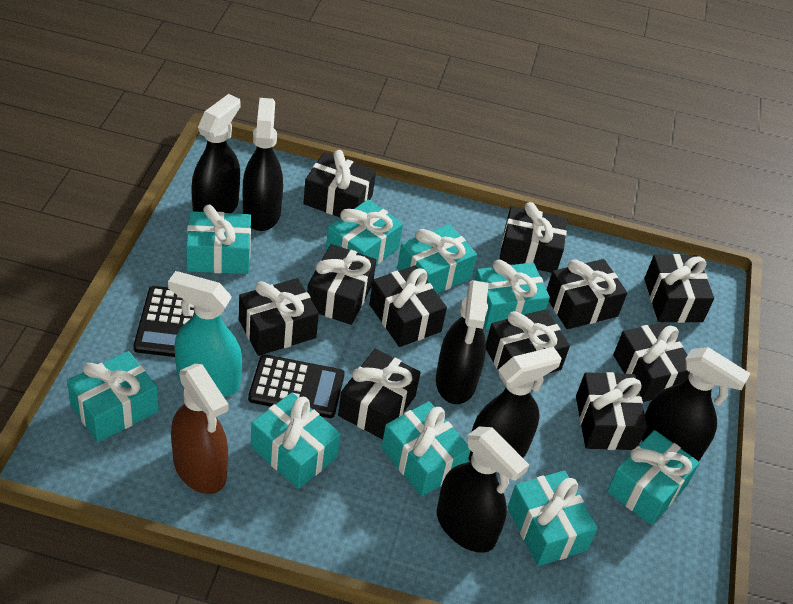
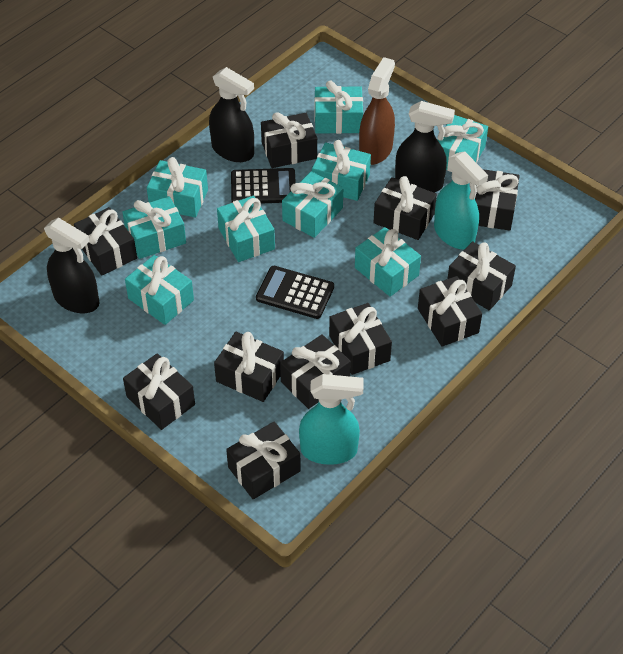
black spray bottle: 6 -> 3
turquoise spray bottle: 1 -> 2

